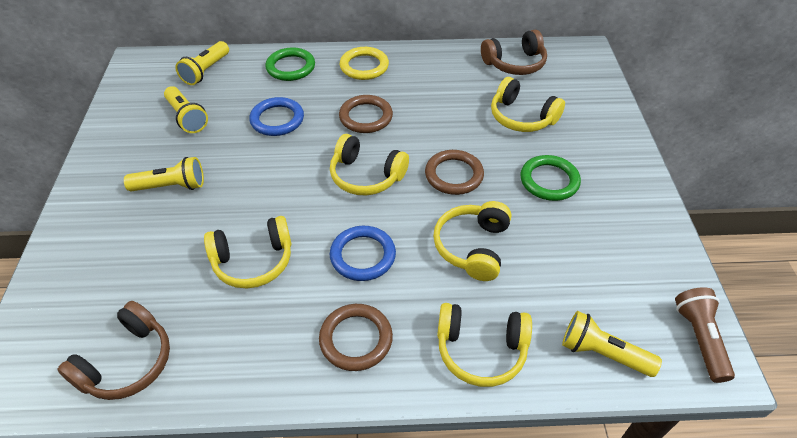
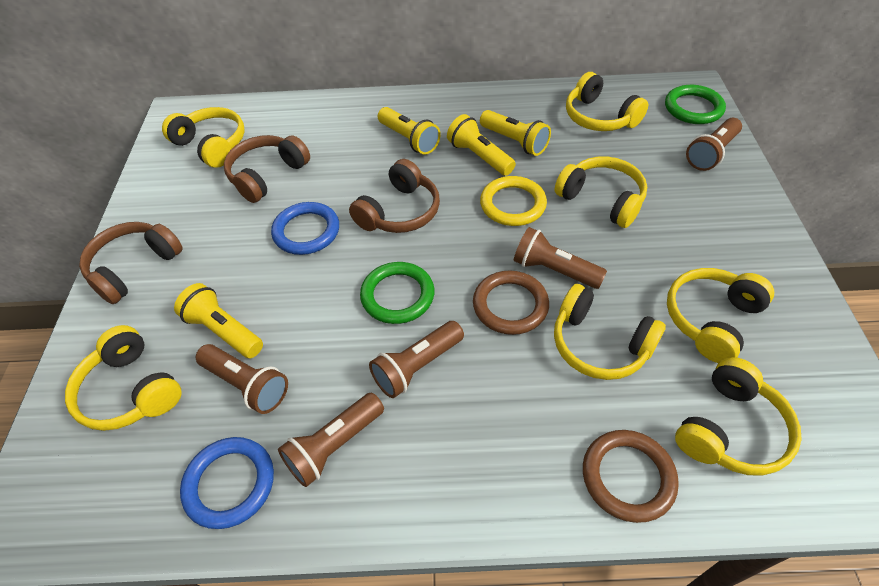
brown flashlight: 1 -> 5
brown headphones: 2 -> 3
brown ring: 3 -> 2
yellow headphones: 5 -> 7

